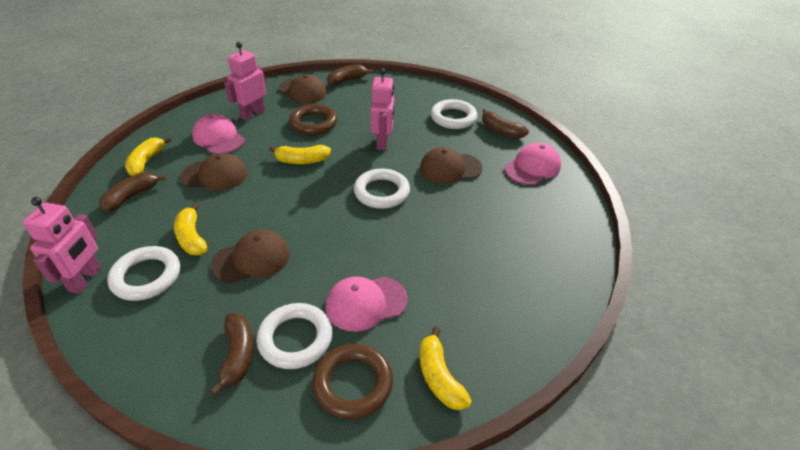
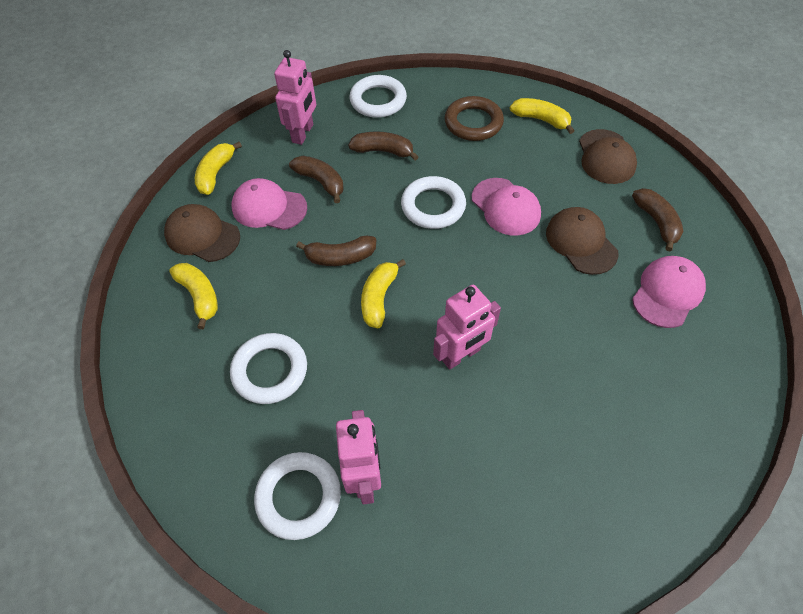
brown cap: 4 -> 3
brown ring: 2 -> 1

